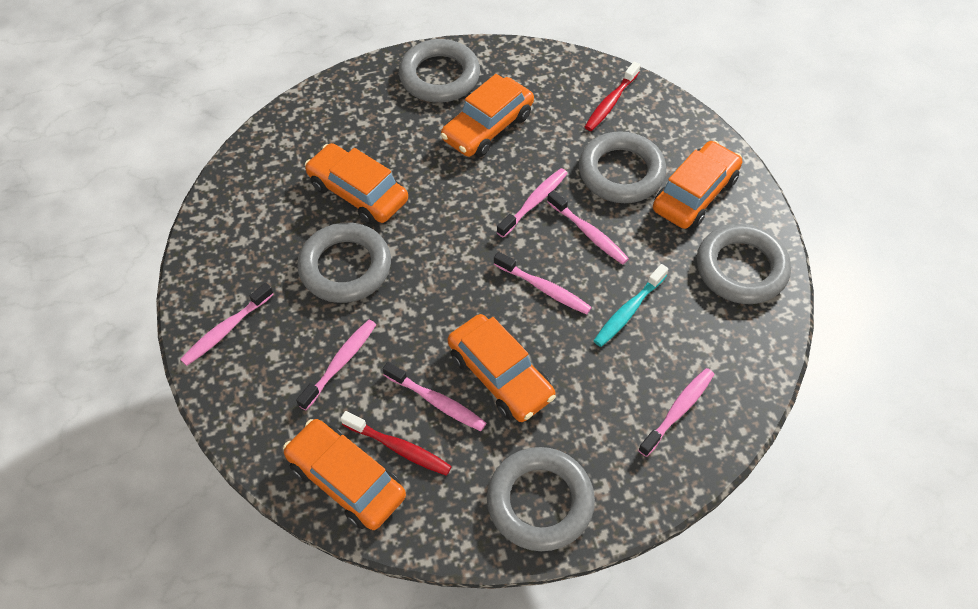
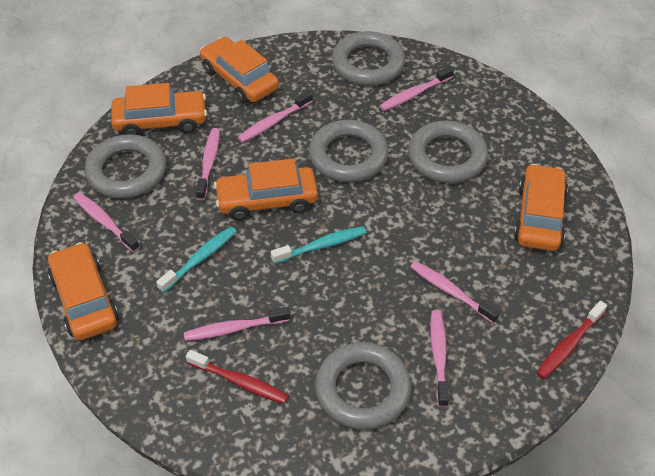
turquoise toothbrush: 1 -> 2

